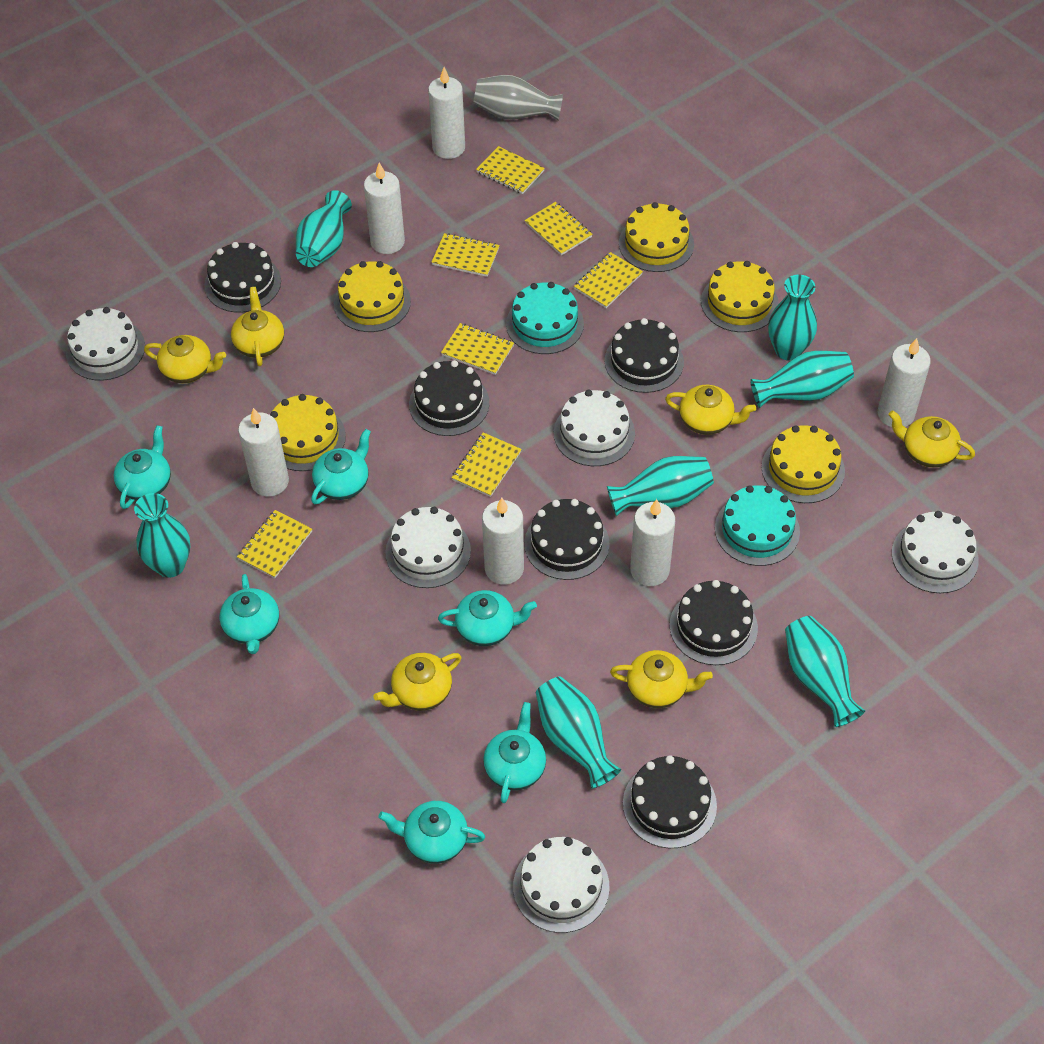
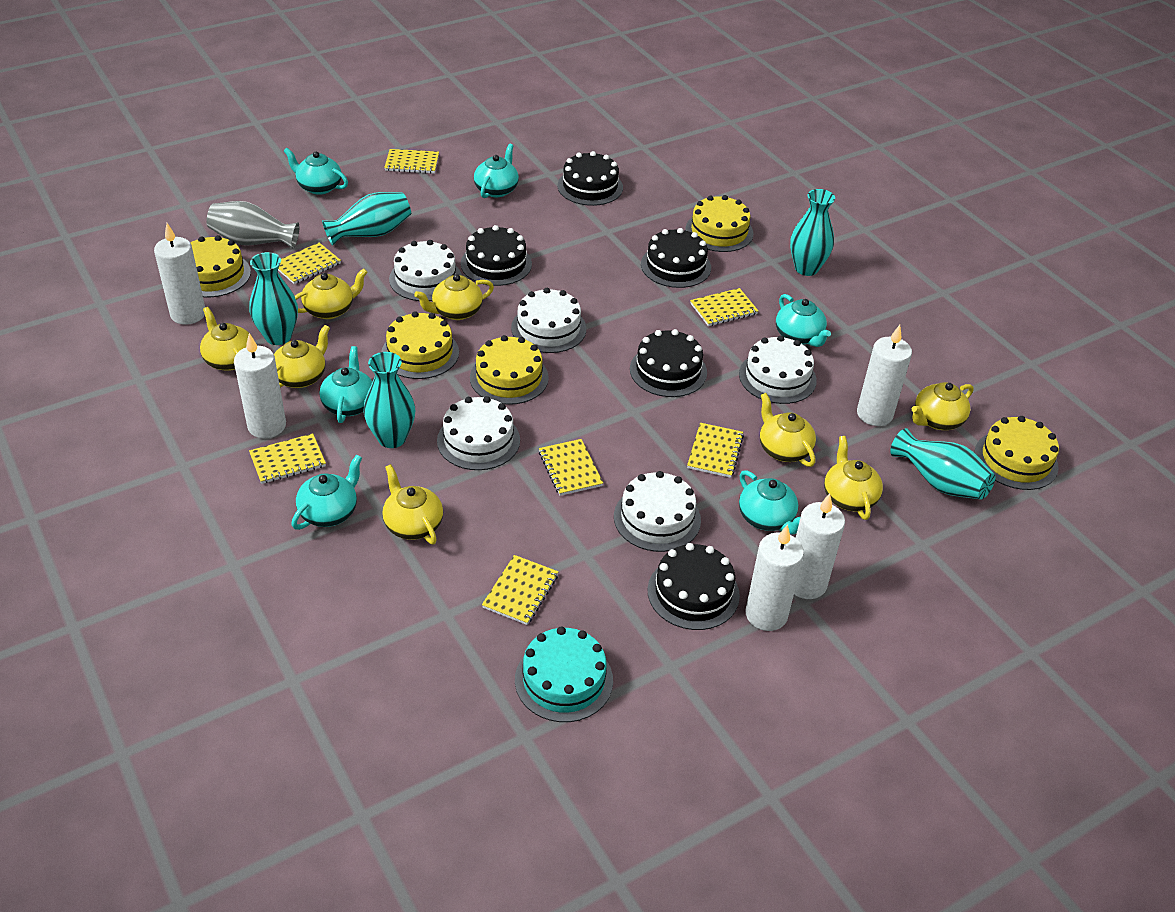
black cake: 6 -> 5
turquoise cake: 2 -> 1
turquoise vase: 7 -> 5
white candle: 6 -> 5
yellow teapot: 6 -> 8

